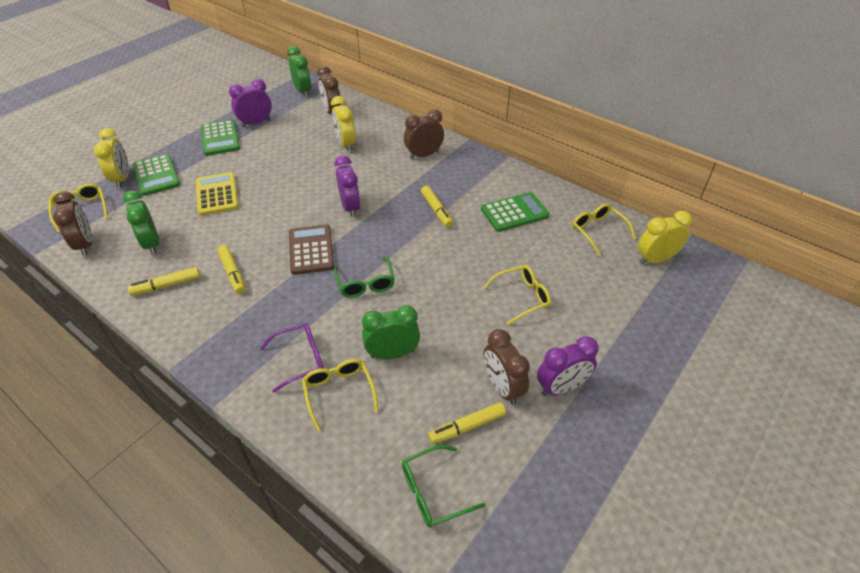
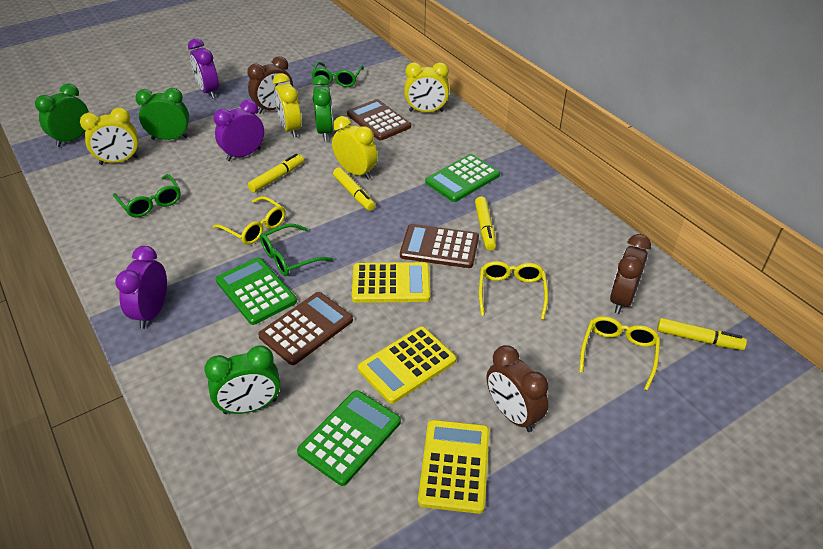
brown calculator: 1 -> 3
brown clock: 4 -> 3
green clock: 3 -> 4
green glasses: 2 -> 3
purple glasses: 1 -> 0
yellow calculator: 1 -> 3
yellow clock: 3 -> 4
yellow glasses: 4 -> 3

